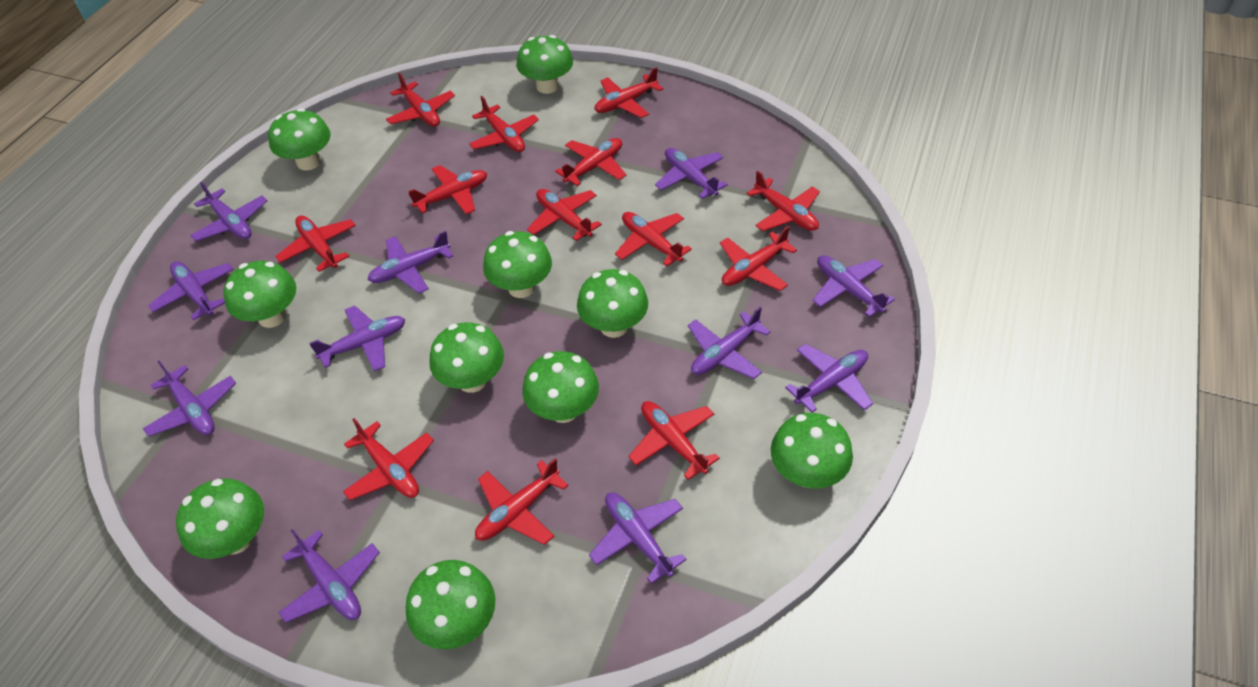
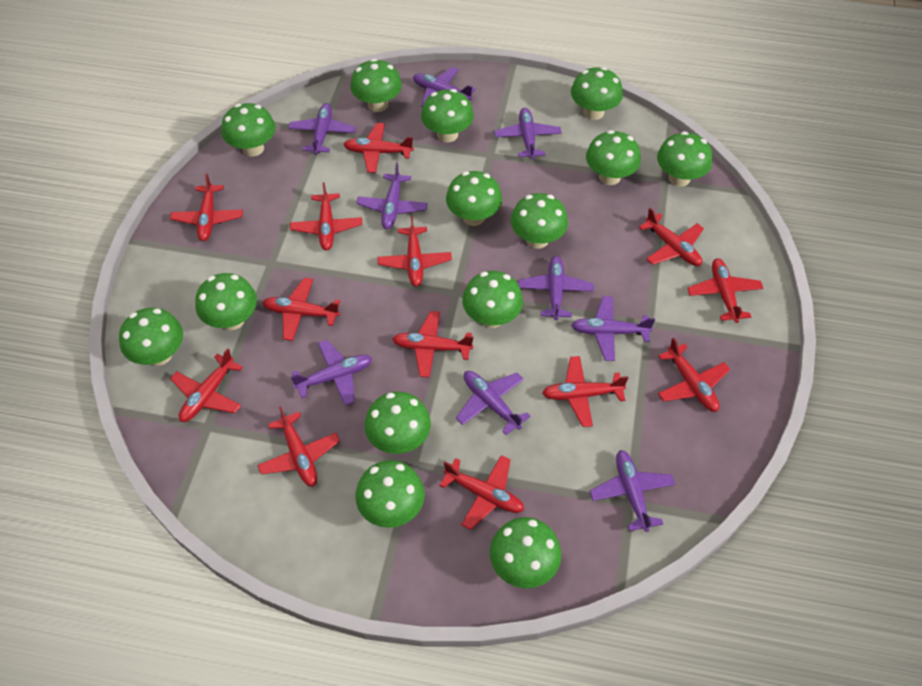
green mushroom: 10 -> 14
purple plane: 11 -> 9

